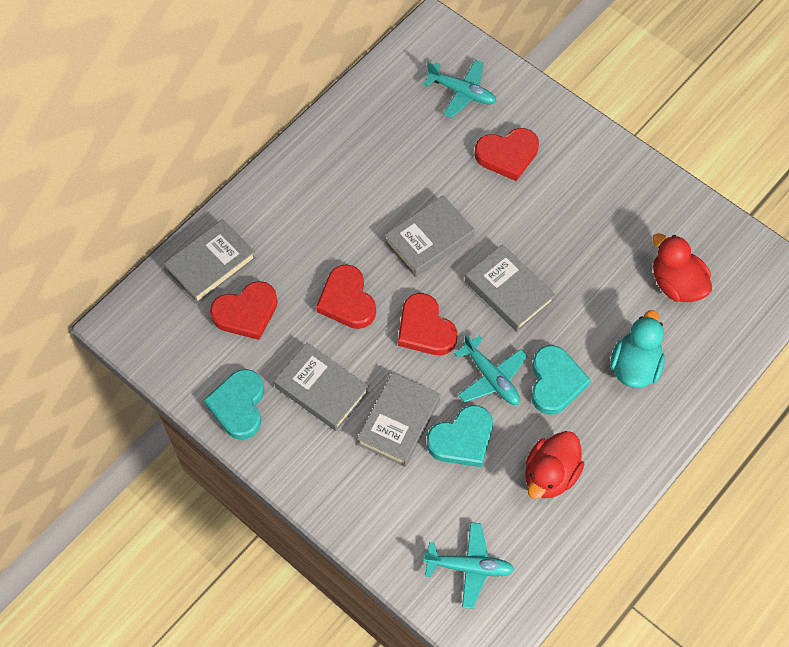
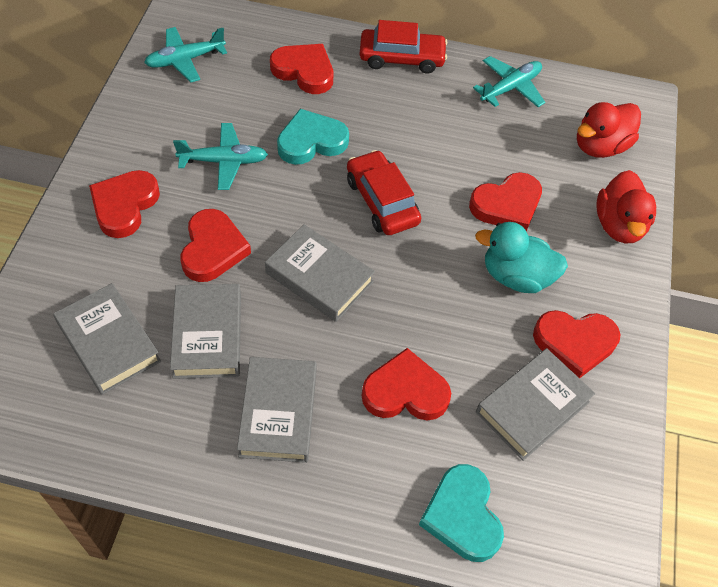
red car: 0 -> 2
red heart: 4 -> 6
turquoise heart: 3 -> 2

